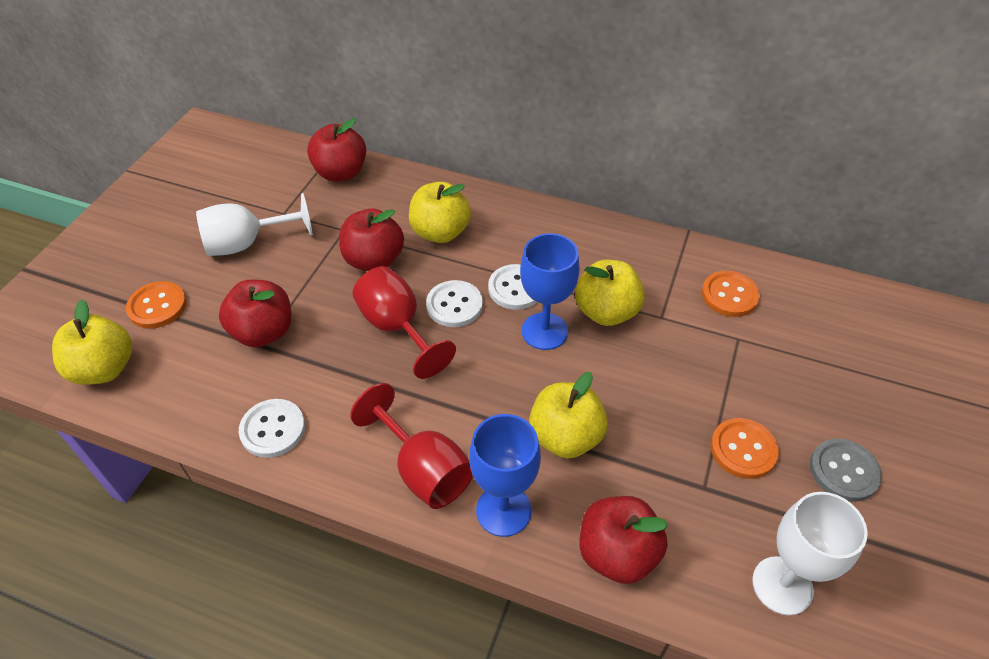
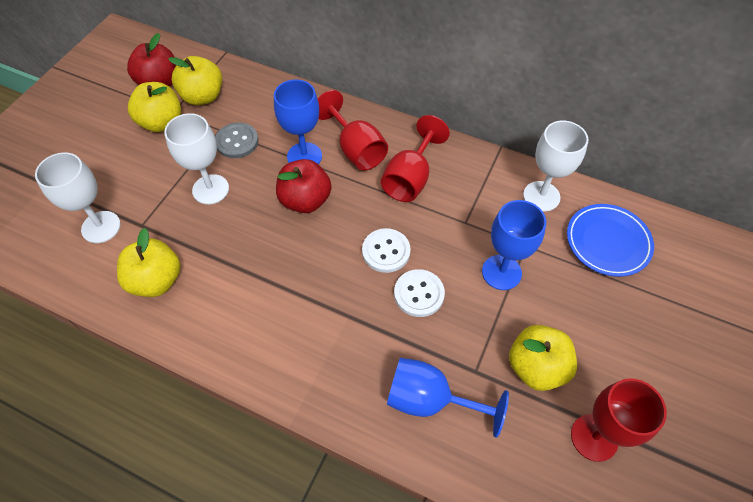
blue goblet: 2 -> 3
blue plate: 0 -> 1
orange button: 3 -> 0
red apple: 4 -> 2
red goblet: 2 -> 3
white button: 3 -> 2
white goblet: 2 -> 3

